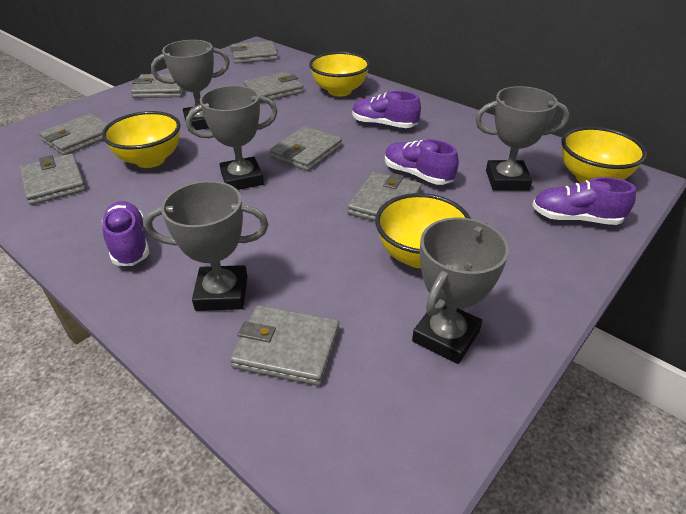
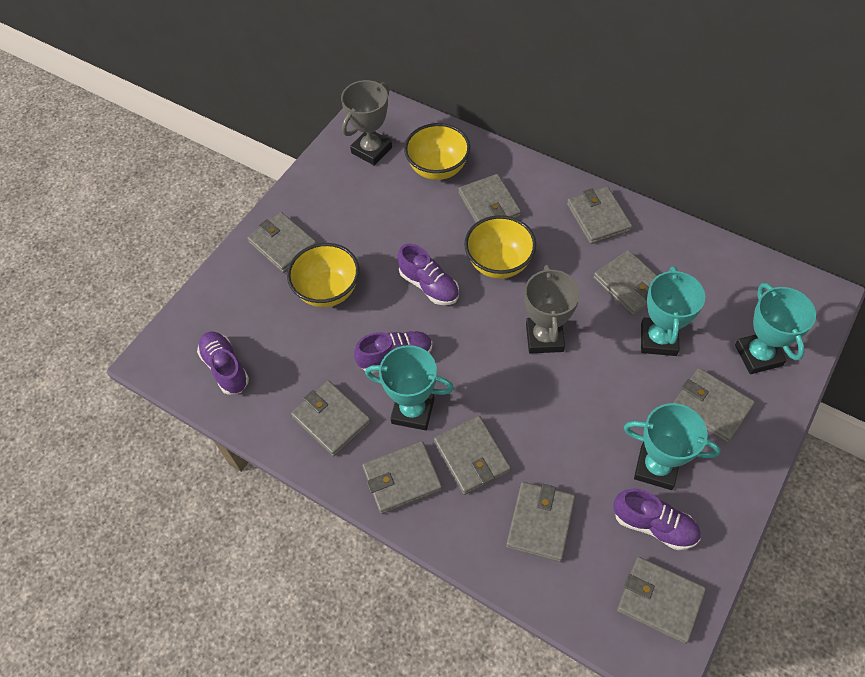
grey trophy: 5 -> 2
grey wallet: 8 -> 10
turquoise trophy: 0 -> 4
yellow bowl: 4 -> 3

